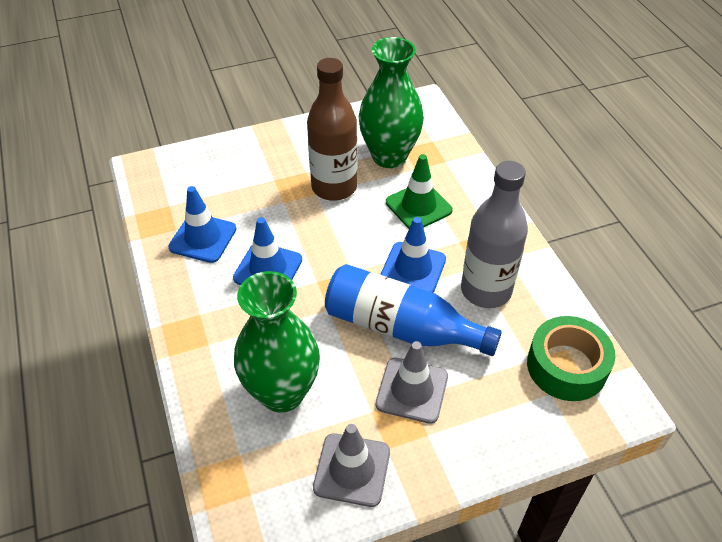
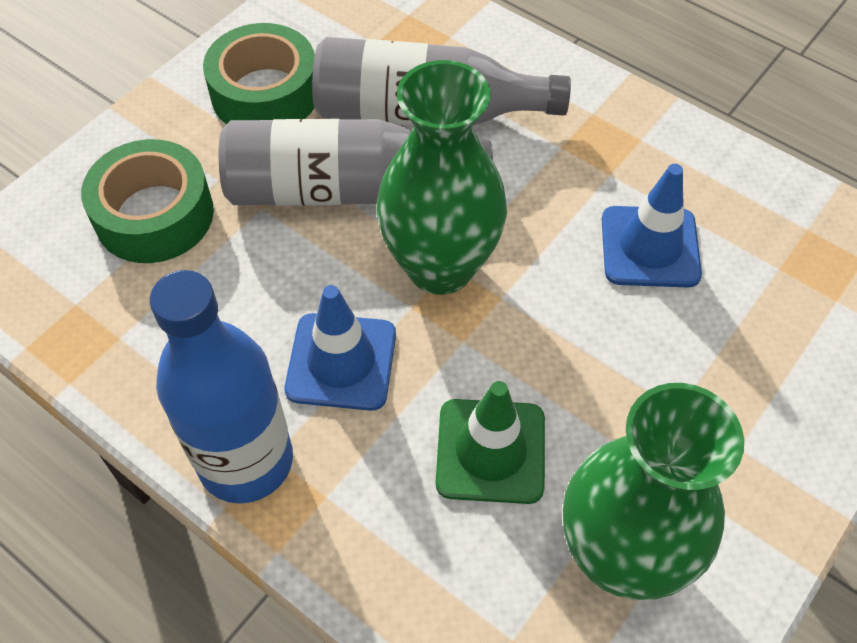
blue traffic cone: 3 -> 2
brown bottle: 1 -> 0
green tape: 1 -> 2
grey bottle: 1 -> 2
grey traffic cone: 2 -> 0

